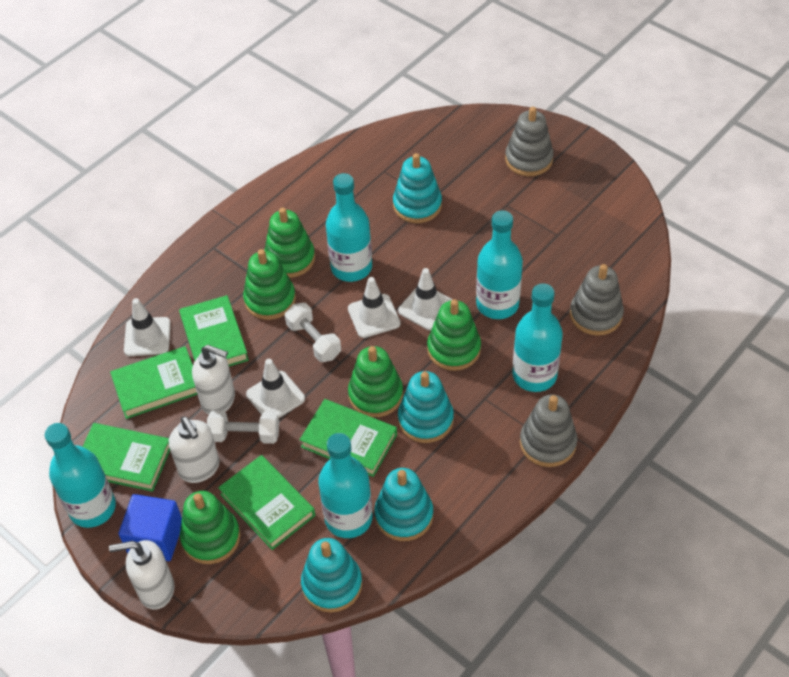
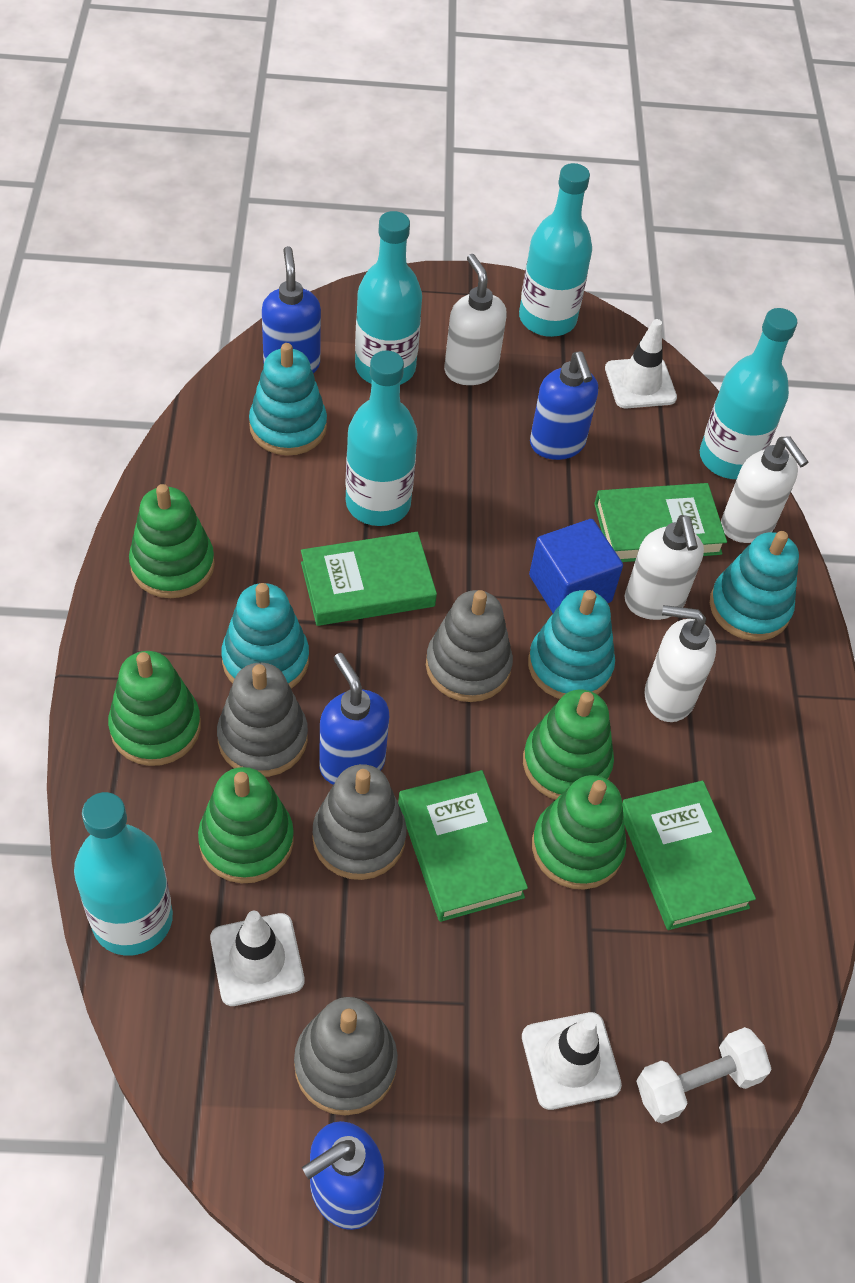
blue soap dispenser: 0 -> 4
green book: 5 -> 4
grey stacking toy: 3 -> 4
white dumbbell: 2 -> 1
white soap dispenser: 3 -> 4
white traffic cone: 4 -> 3

